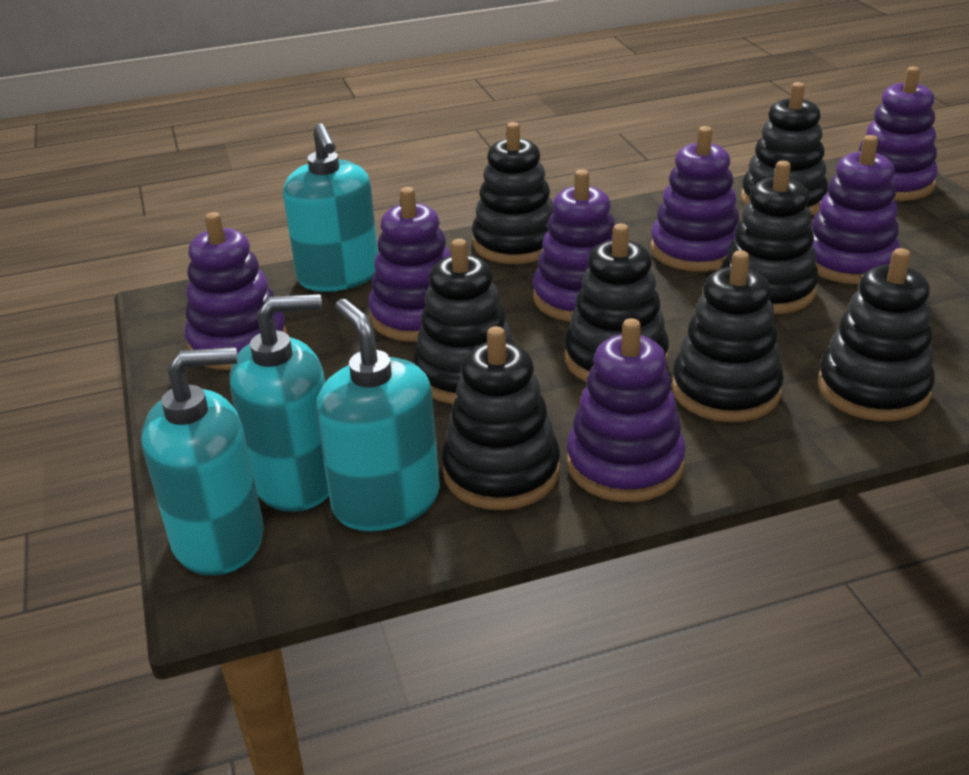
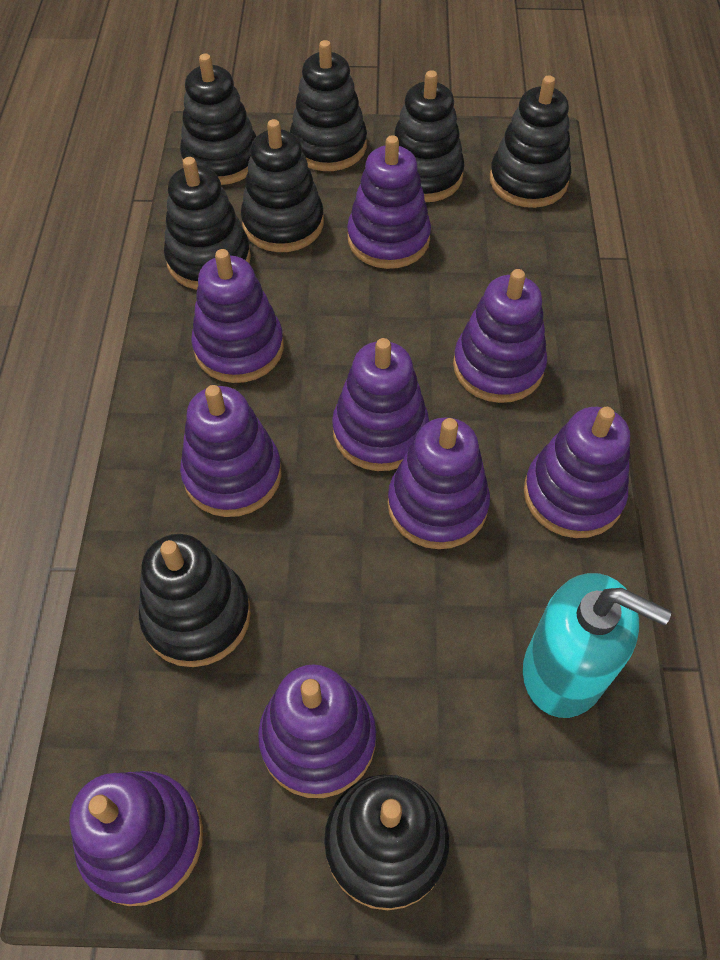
purple stacking toy: 7 -> 9
turquoise soap dispenser: 4 -> 1

